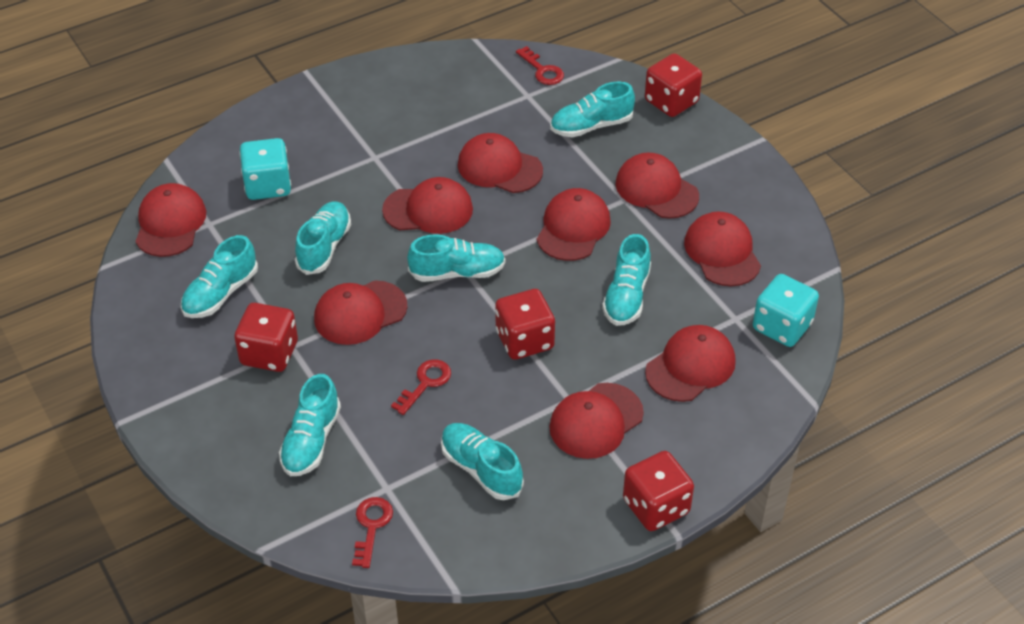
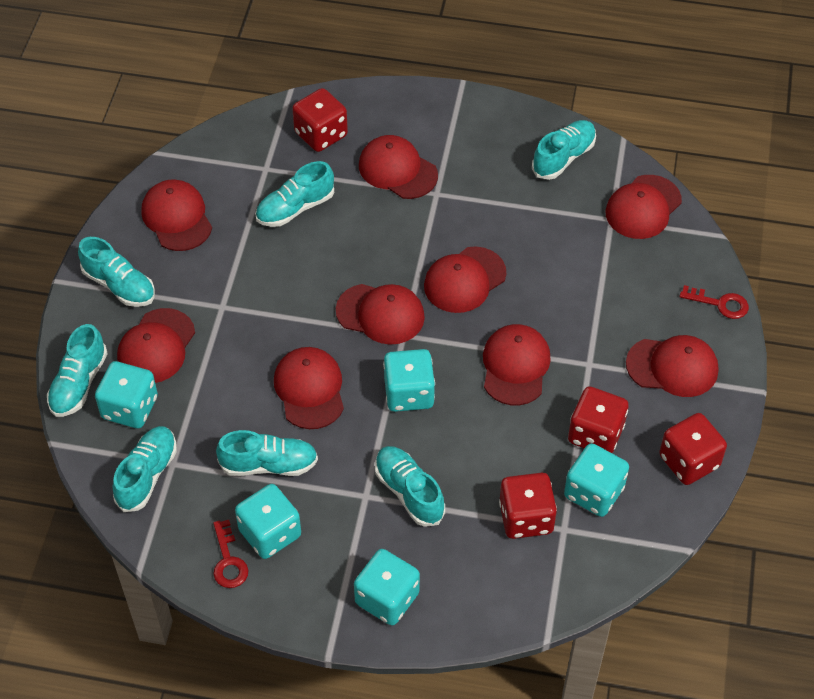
red key: 3 -> 2
turquoise dice: 2 -> 5

